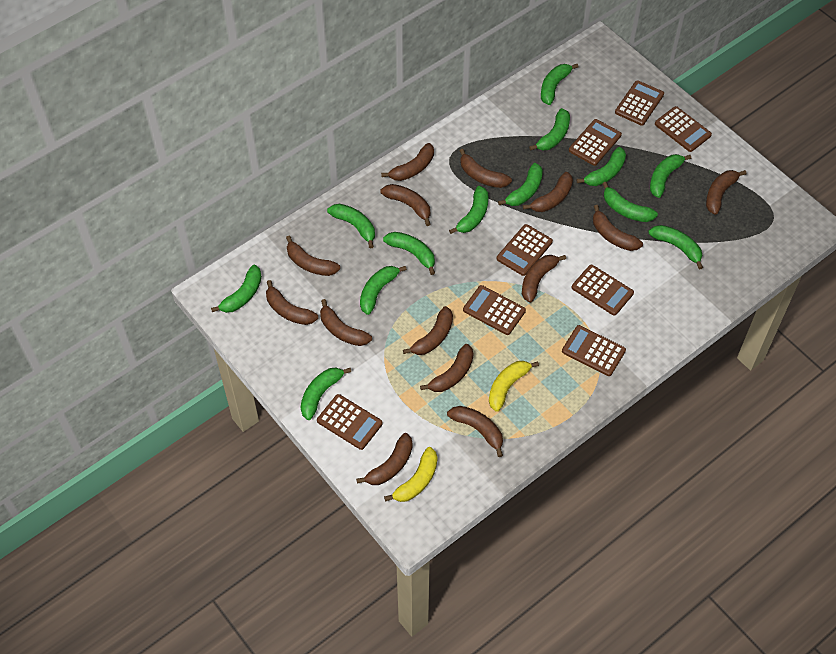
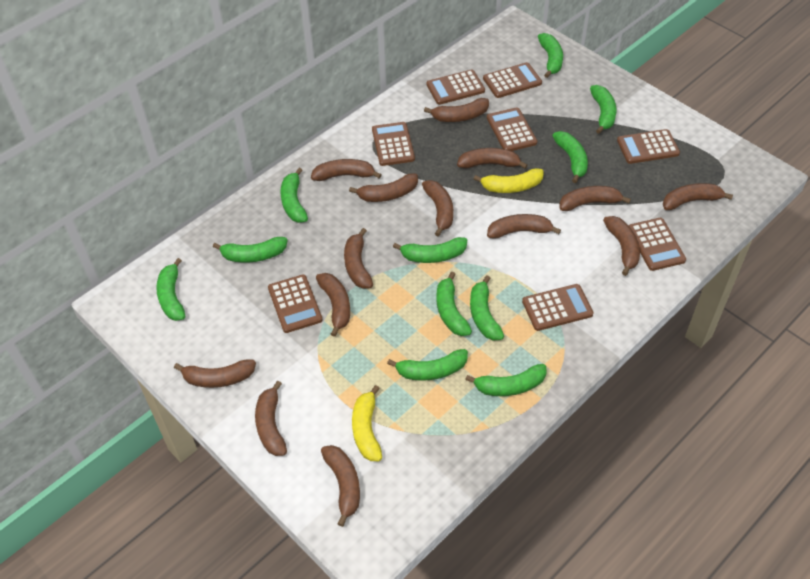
green banana: 13 -> 11

